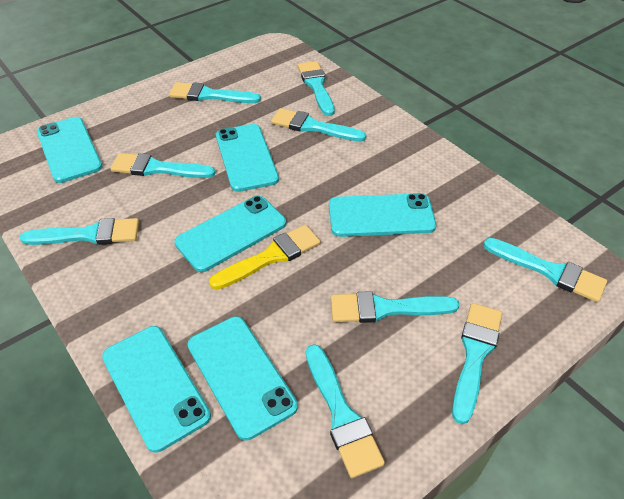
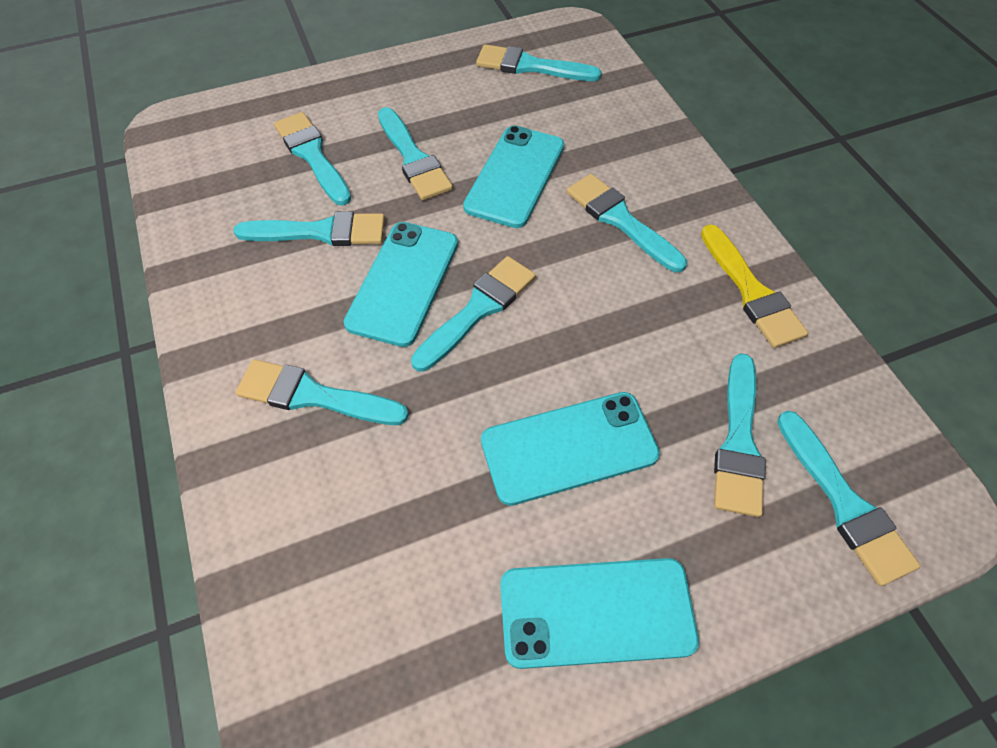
turquoise phone: 6 -> 4

